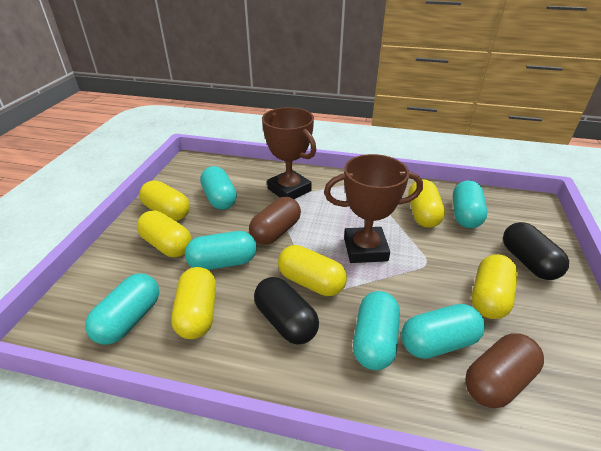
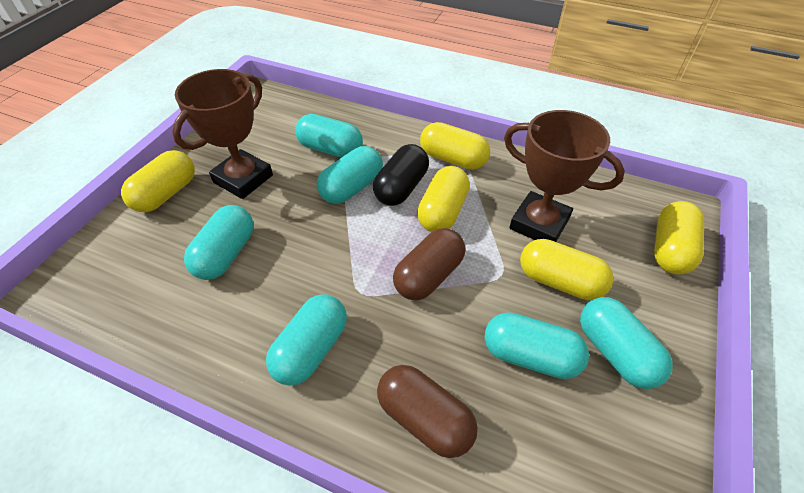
black capsule: 2 -> 1
yellow capsule: 6 -> 5

